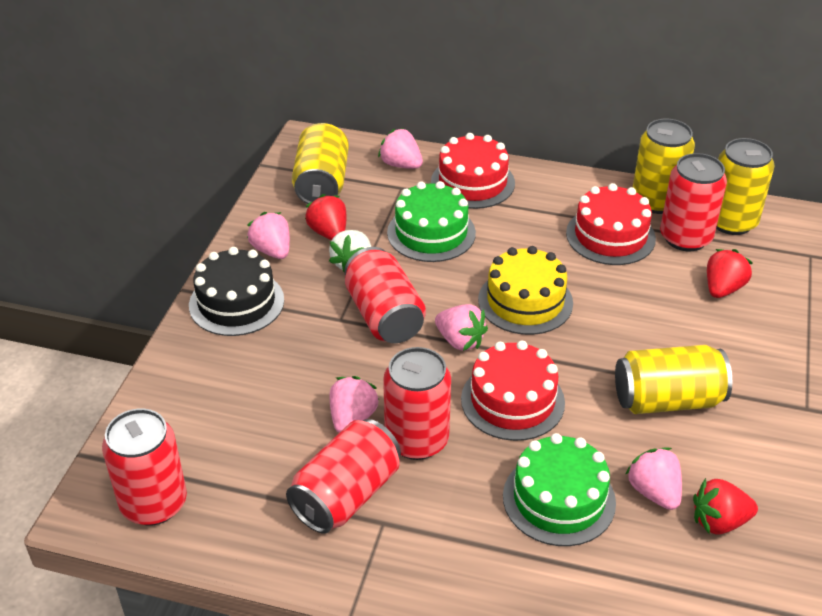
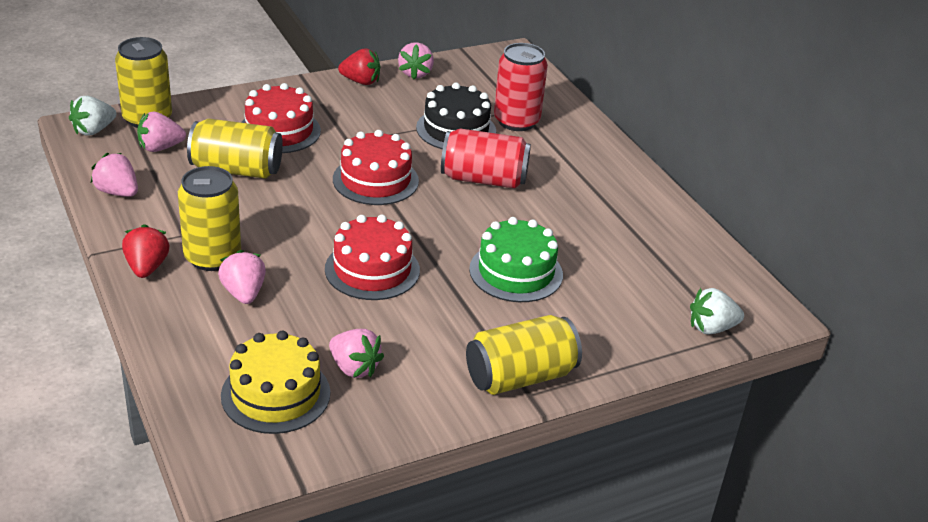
green cake: 2 -> 1
red can: 5 -> 2
red strawberry: 3 -> 2
white strawberry: 1 -> 2

